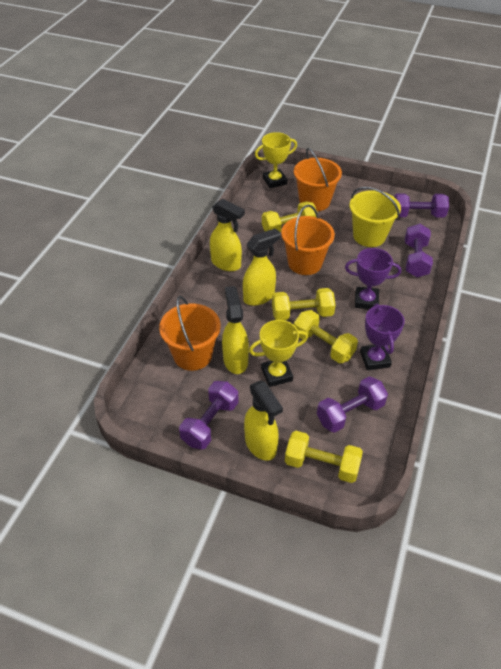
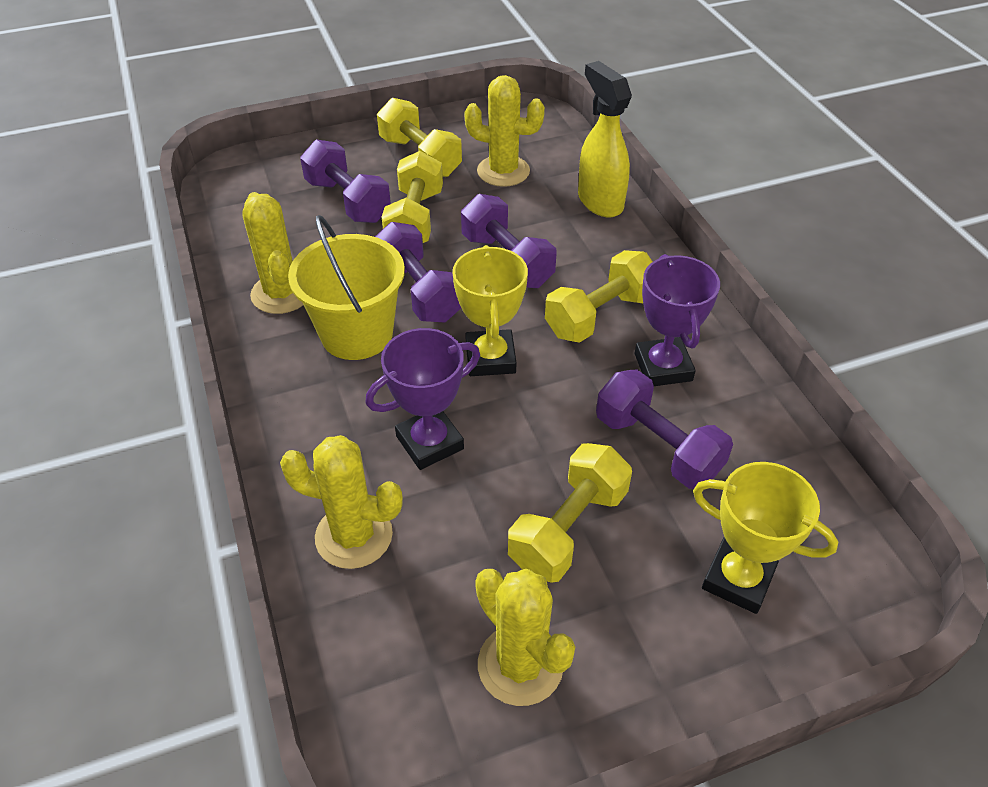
orange bucket: 3 -> 0
yellow cactus: 0 -> 4
yellow spray bottle: 4 -> 1

